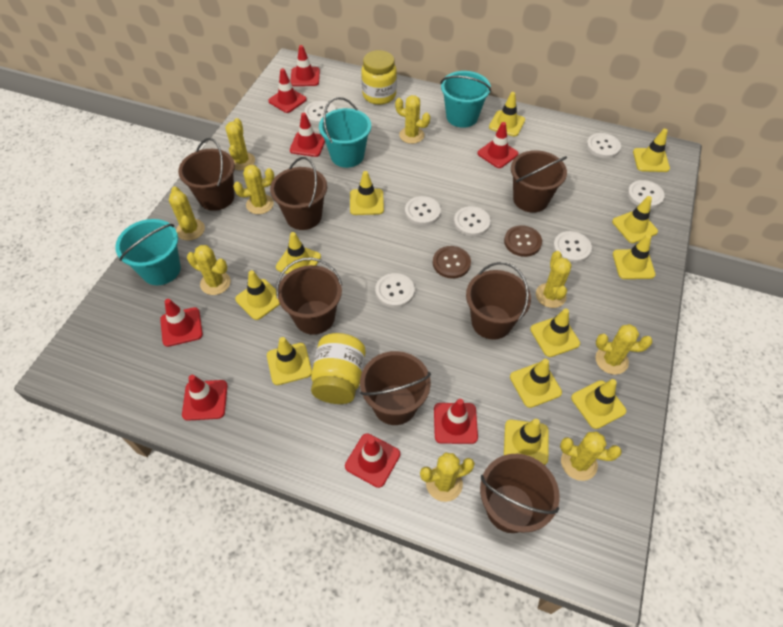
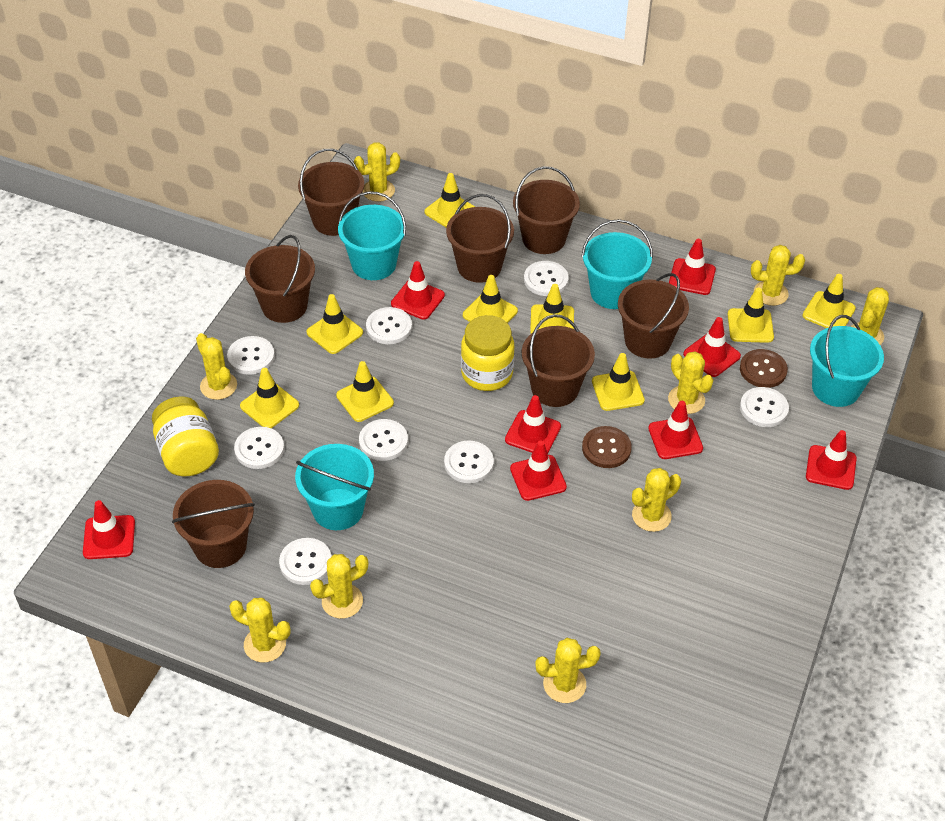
turquoise bucket: 3 -> 4
white button: 7 -> 8
yellow traffic cone: 12 -> 9

